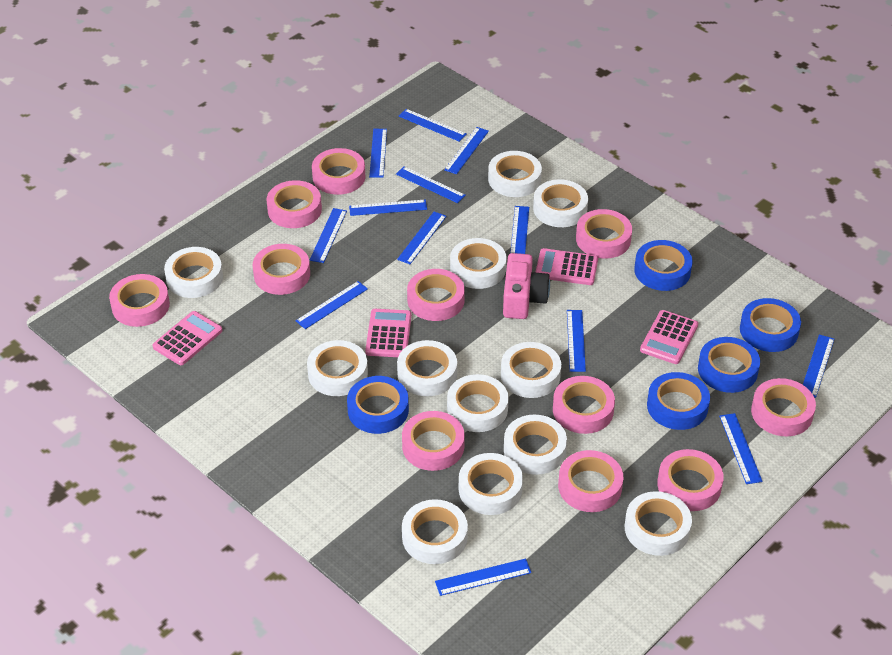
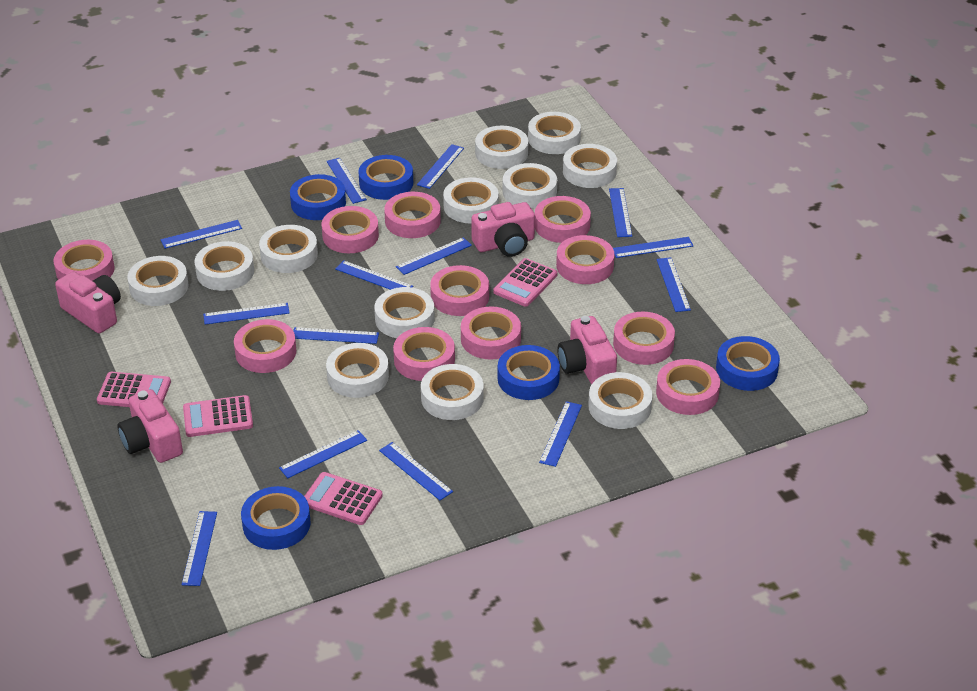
blue ruler: 13 -> 14
pink camera: 1 -> 4

